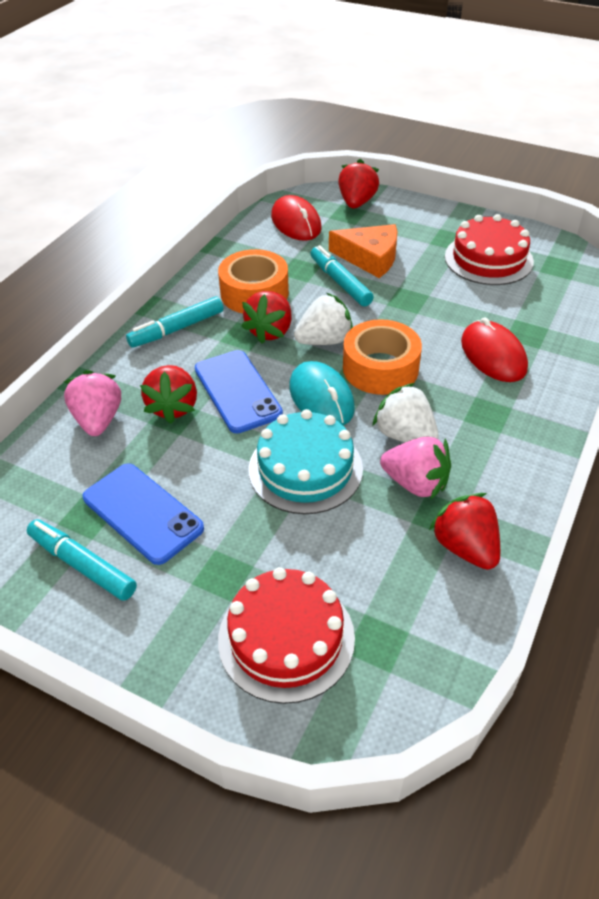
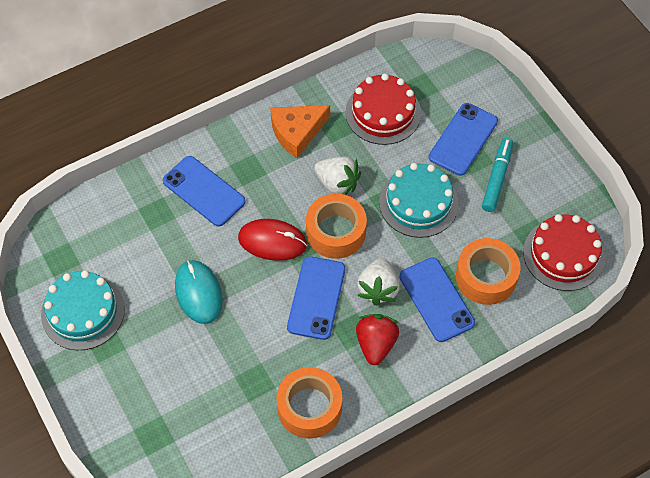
blue phone: 2 -> 4
orange tape: 2 -> 3
pink strawberry: 2 -> 0
red mouse: 2 -> 1
red strawberry: 4 -> 1
turquoise cake: 1 -> 2
turquoise marker: 3 -> 1

